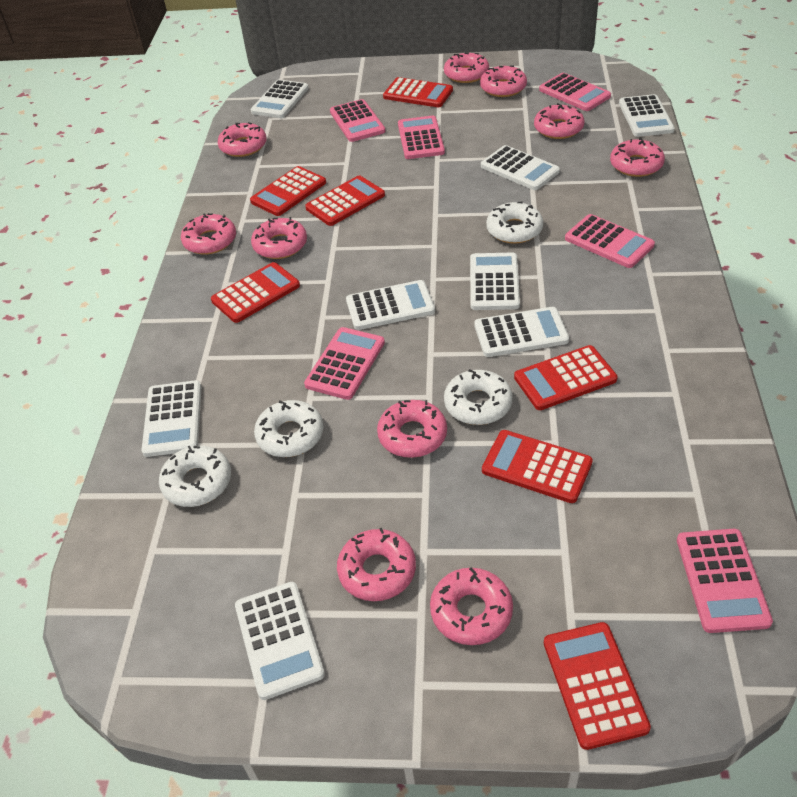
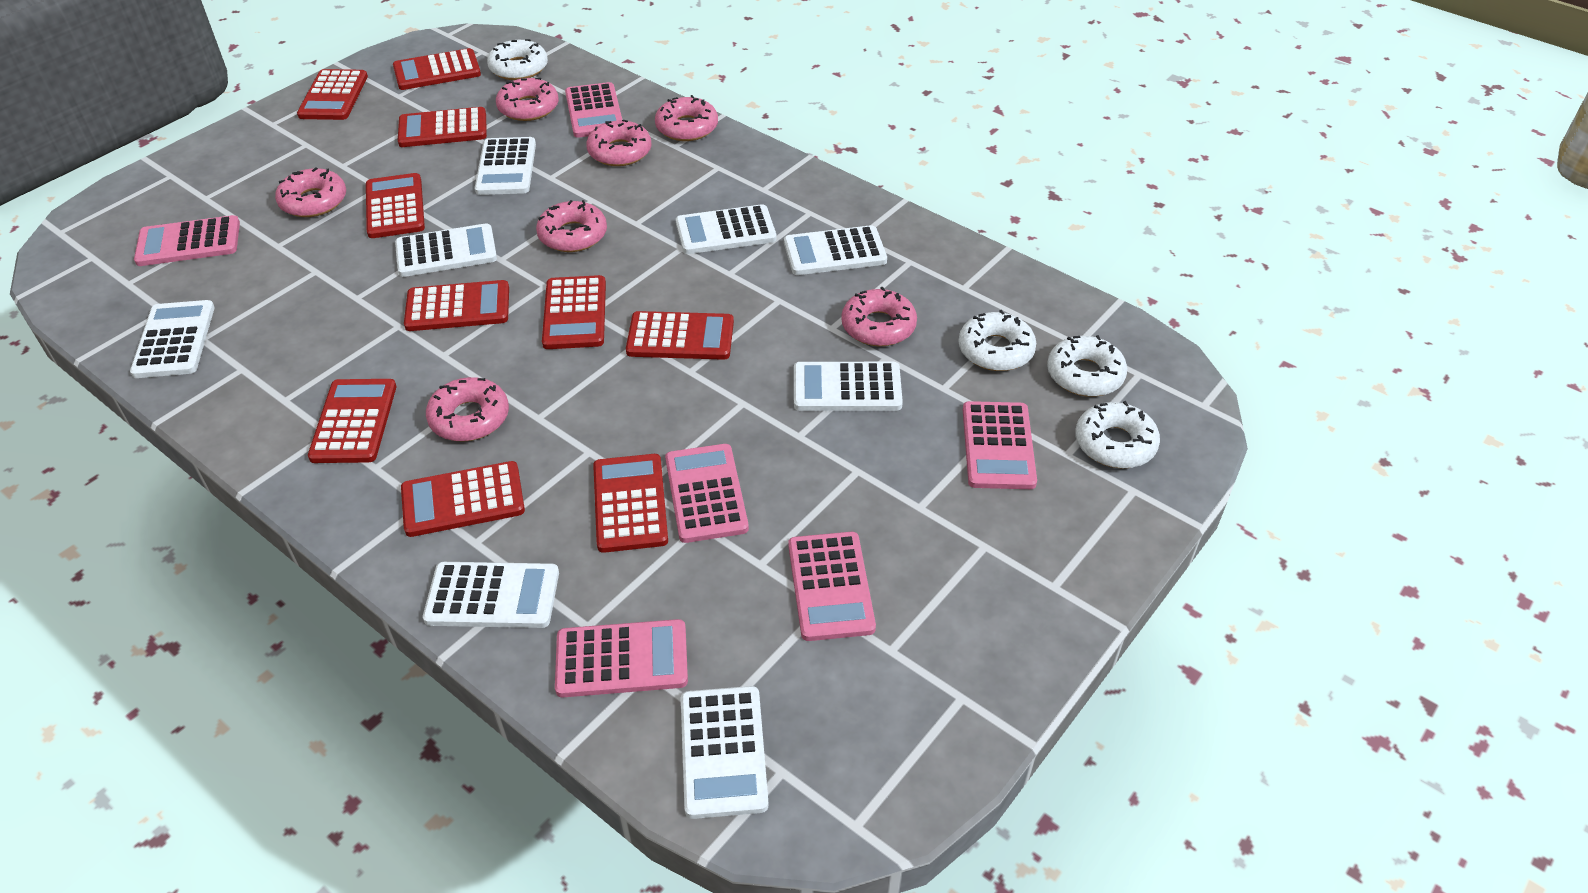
pink donut: 10 -> 7
red calculator: 7 -> 10

